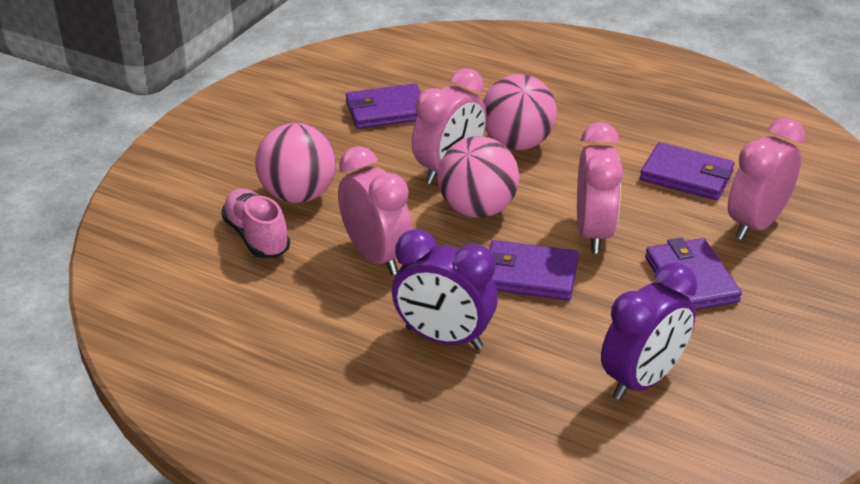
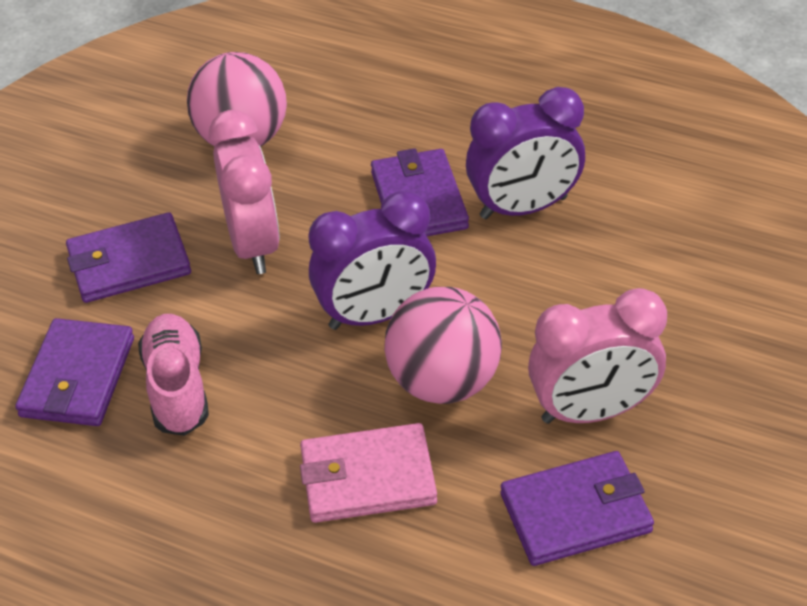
pink ball: 3 -> 2
pink clock: 4 -> 2
pink wallet: 0 -> 1

